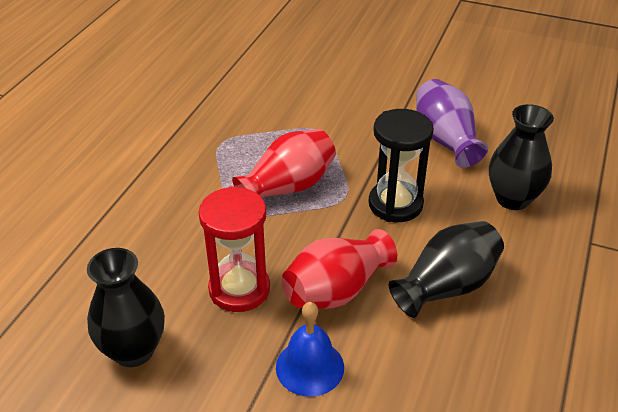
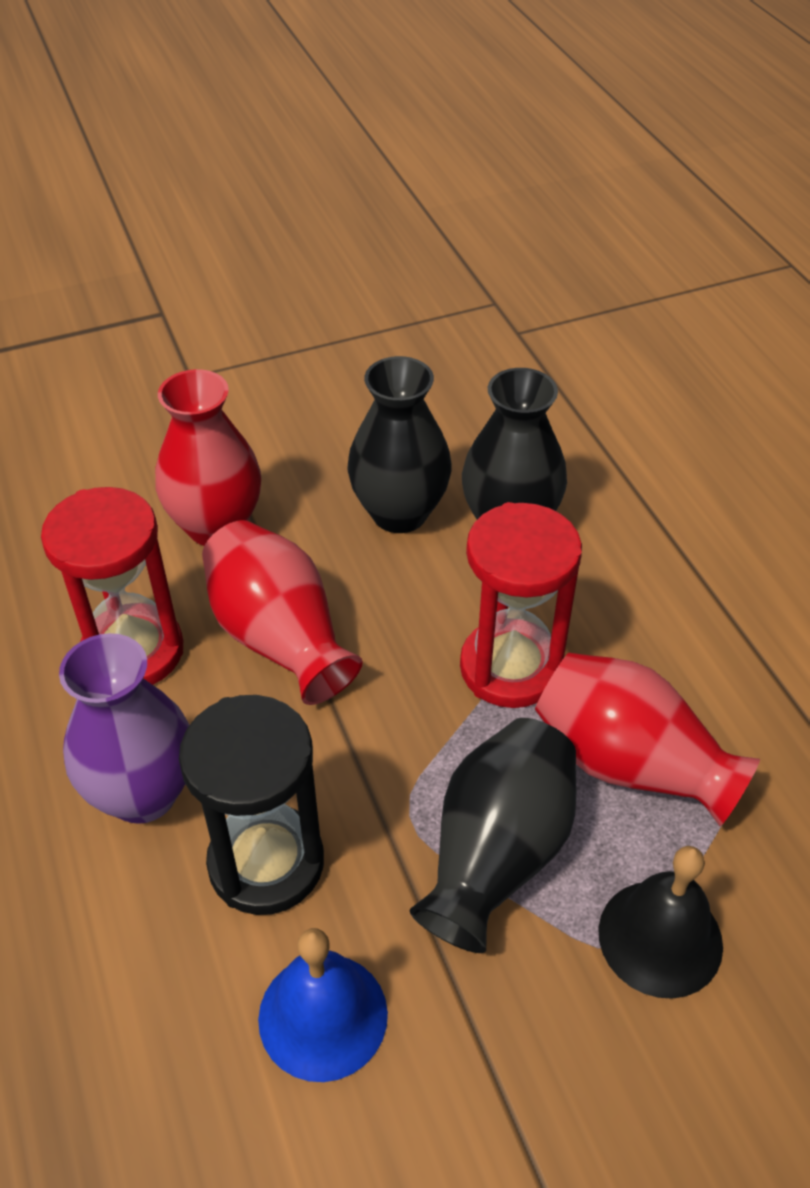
black bell: 0 -> 1
red hourglass: 1 -> 2
red vase: 2 -> 3

